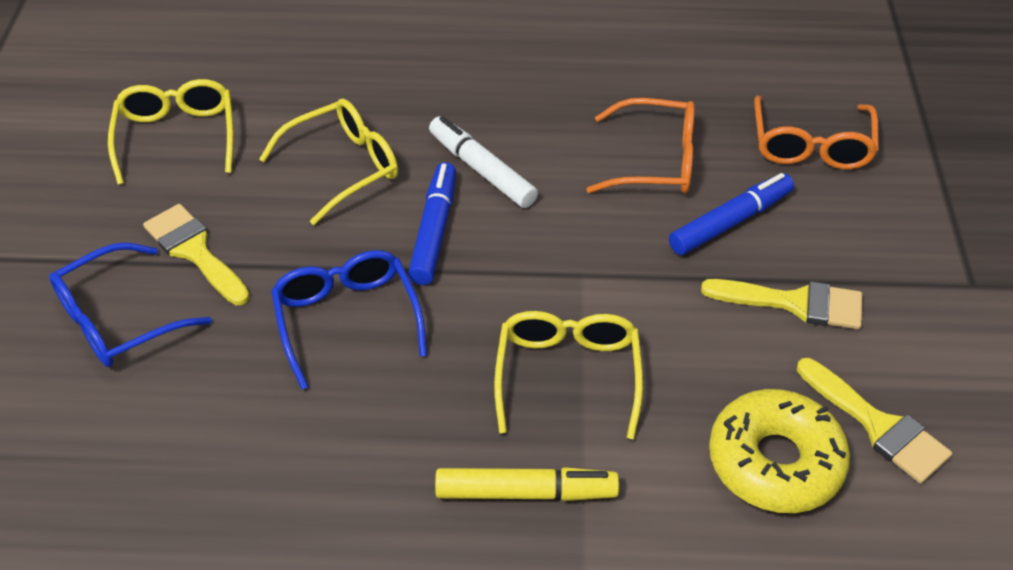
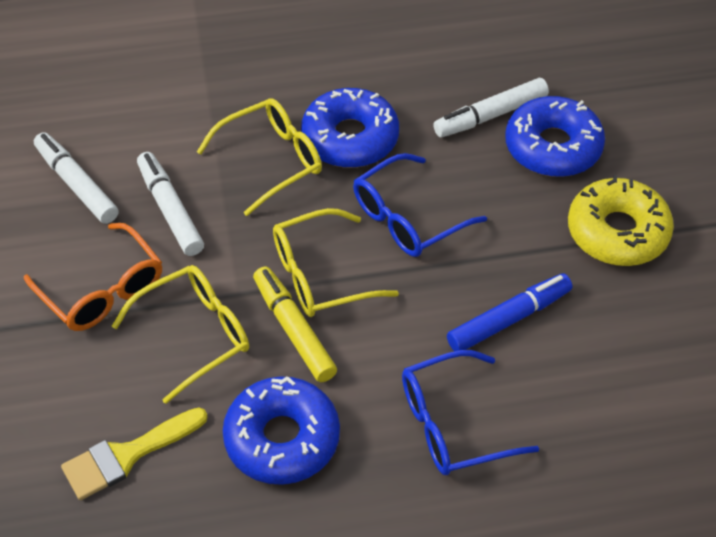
blue donut: 0 -> 3
blue marker: 2 -> 1
orange glasses: 2 -> 1
white marker: 1 -> 3
yellow brush: 3 -> 1

